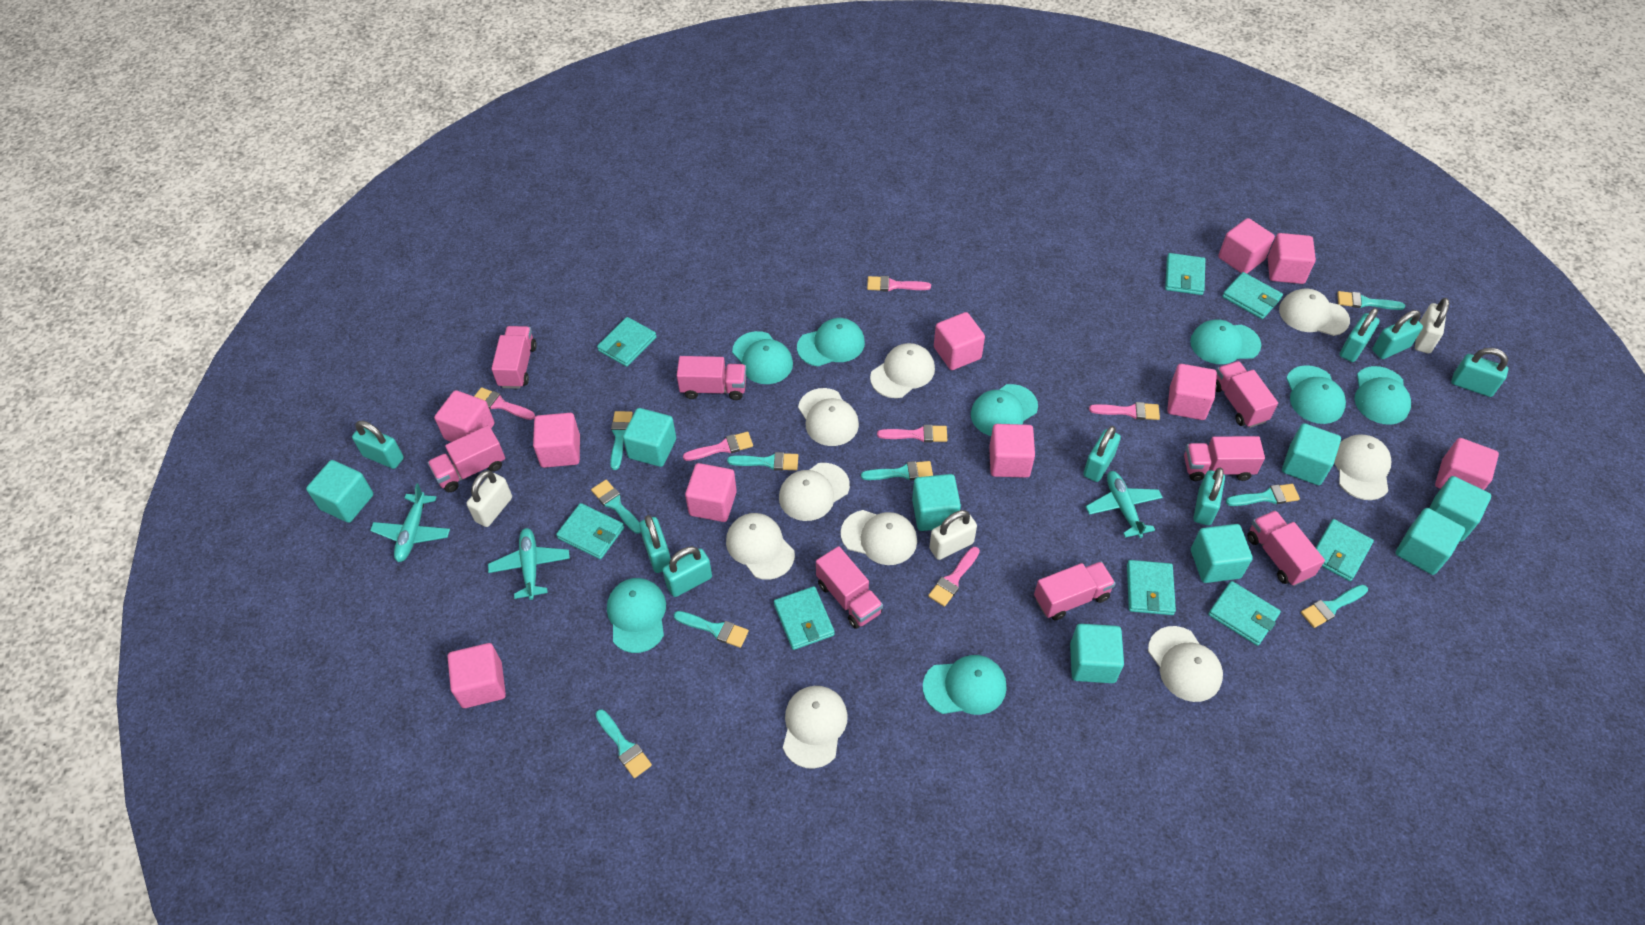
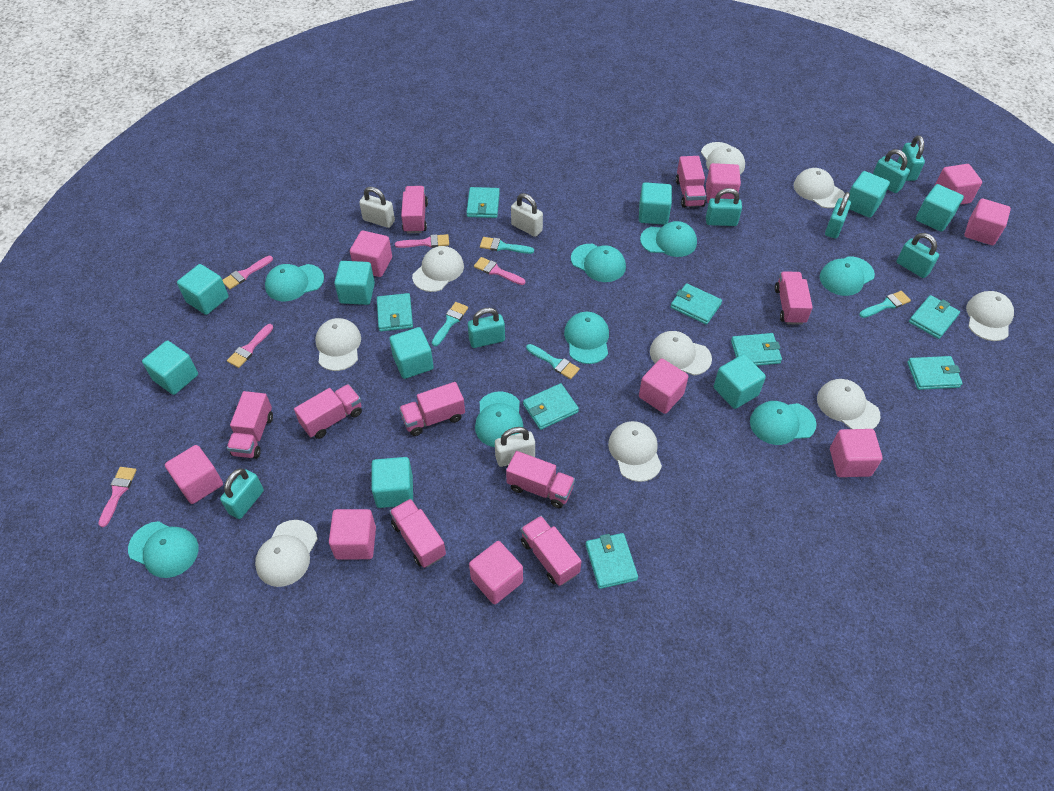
pink brush: 6 -> 5
pink cube: 10 -> 9
pink truck: 8 -> 9
turquoise brush: 9 -> 4
turquoise cube: 8 -> 9
turquoise padlock: 8 -> 7
turquoise plane: 3 -> 0

